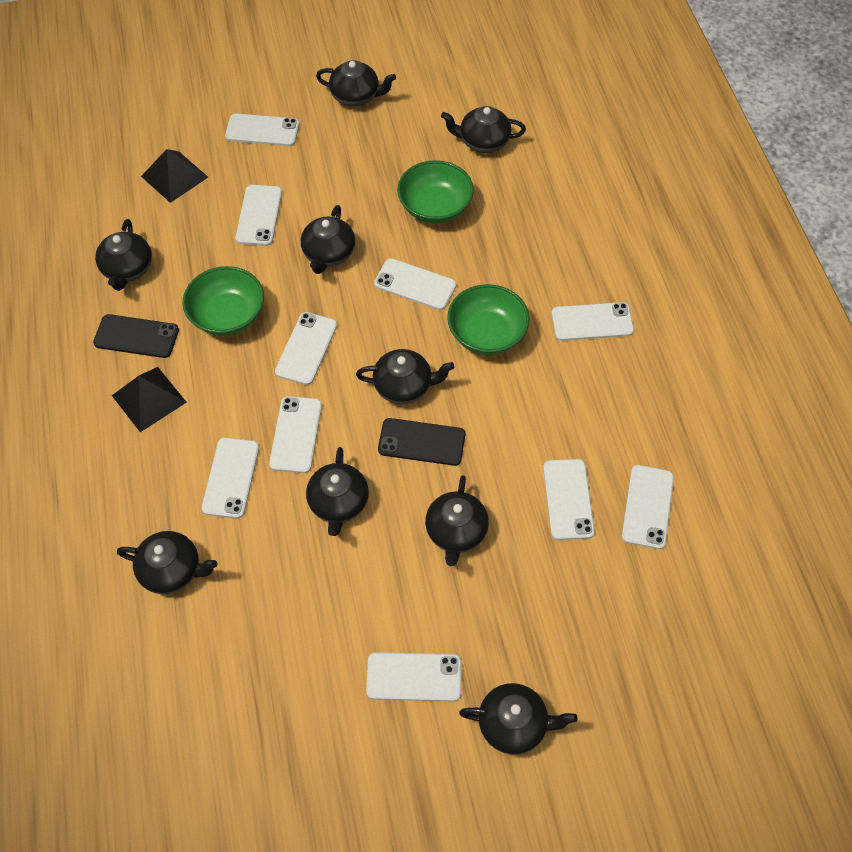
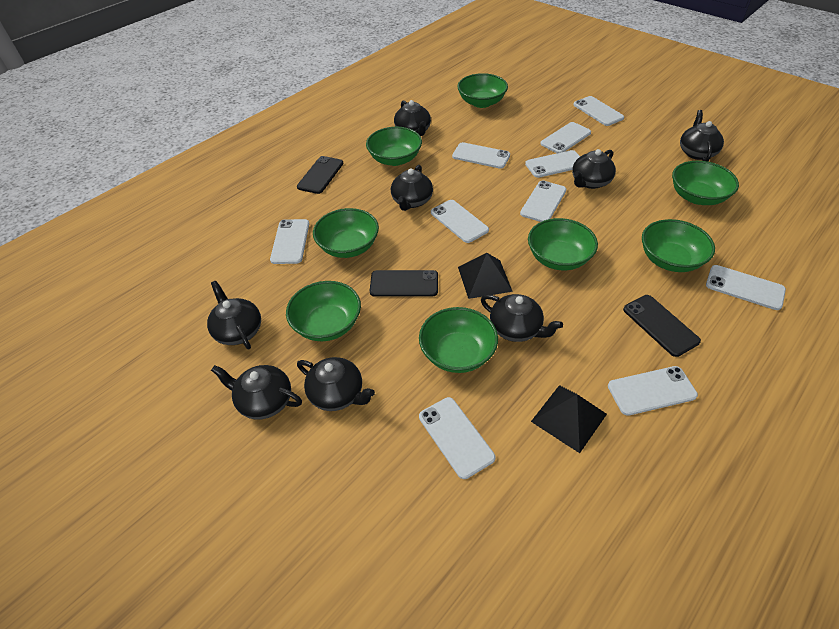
black phone: 2 -> 3
black teapot: 9 -> 8
green bowl: 3 -> 8

